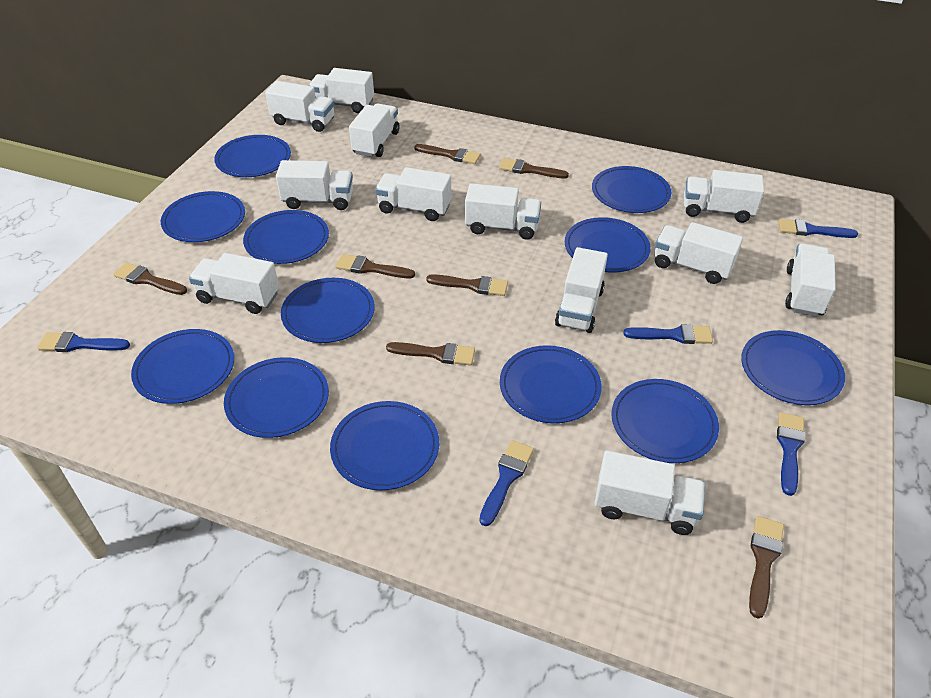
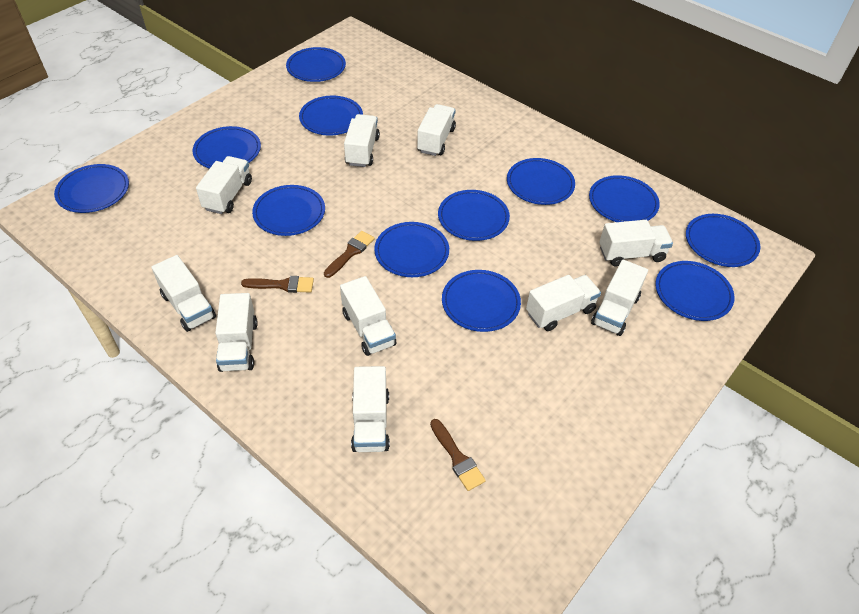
blue brush: 5 -> 0
brown brush: 7 -> 3
white truck: 12 -> 10

